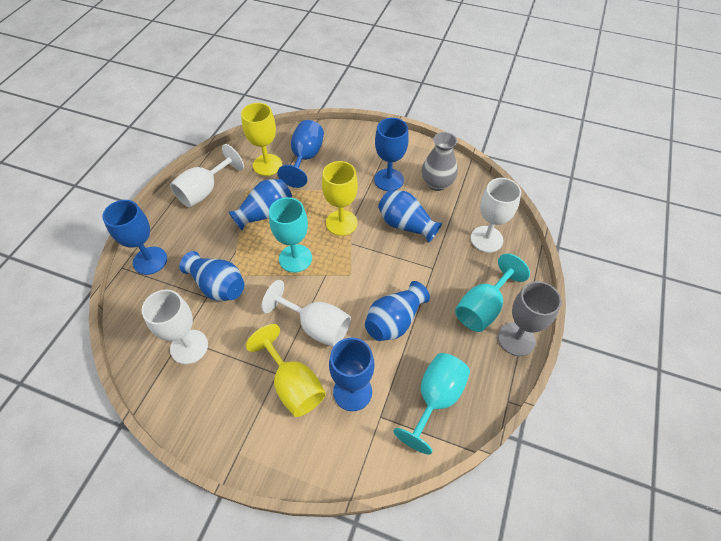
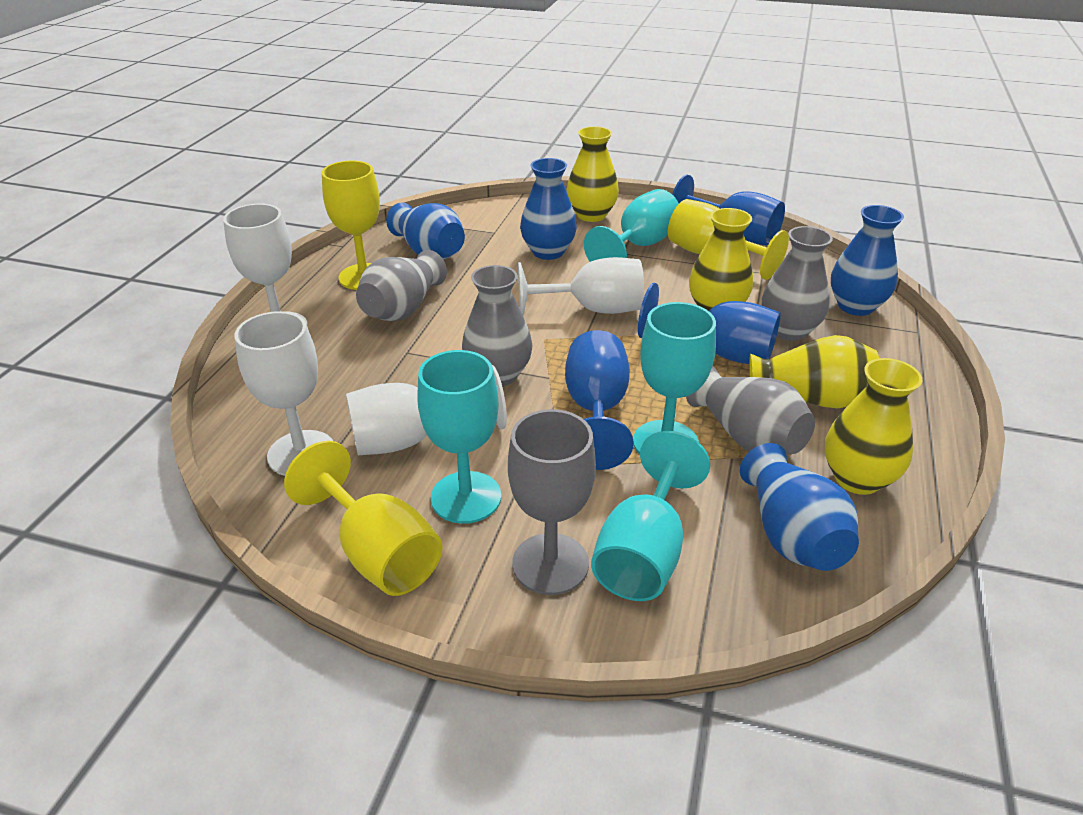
blue goblet: 4 -> 3
grey vase: 1 -> 4
turquoise goblet: 3 -> 4
yellow vase: 0 -> 4

